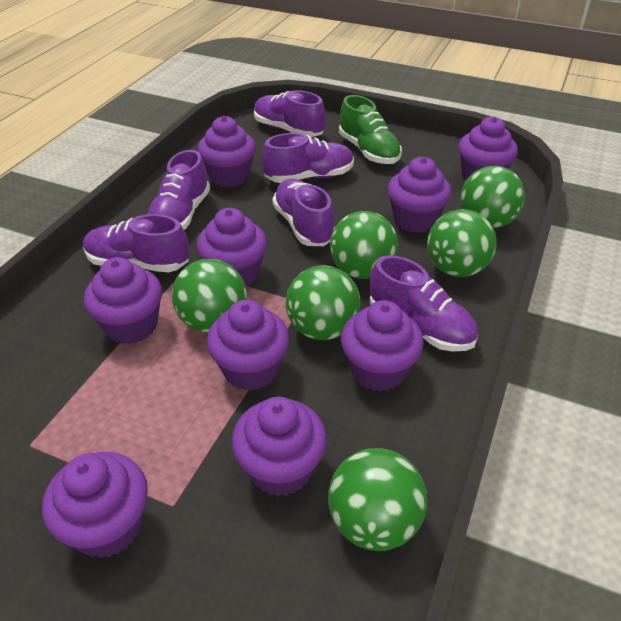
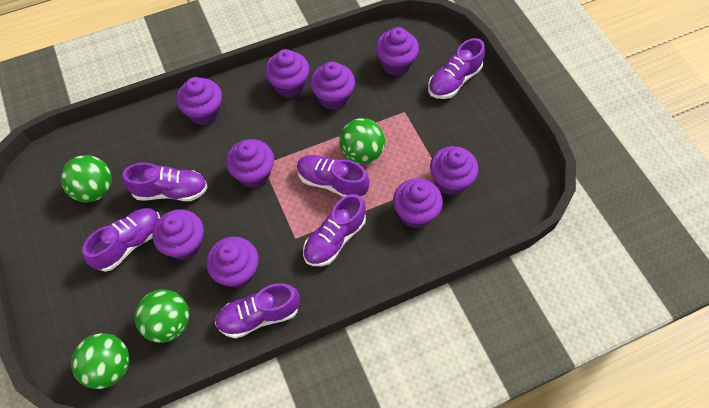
green ball: 6 -> 4
green shoe: 1 -> 0

